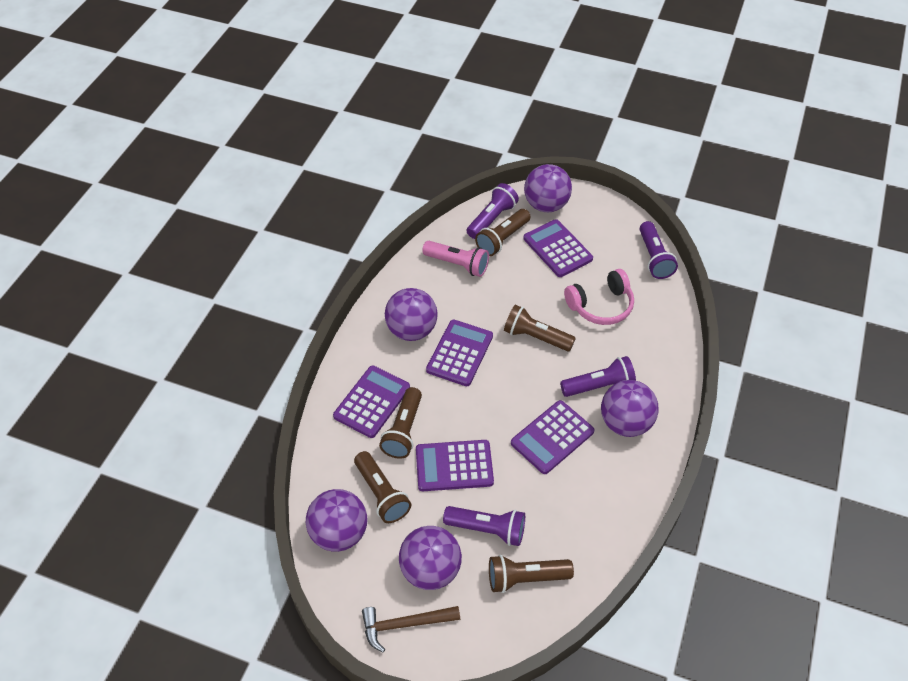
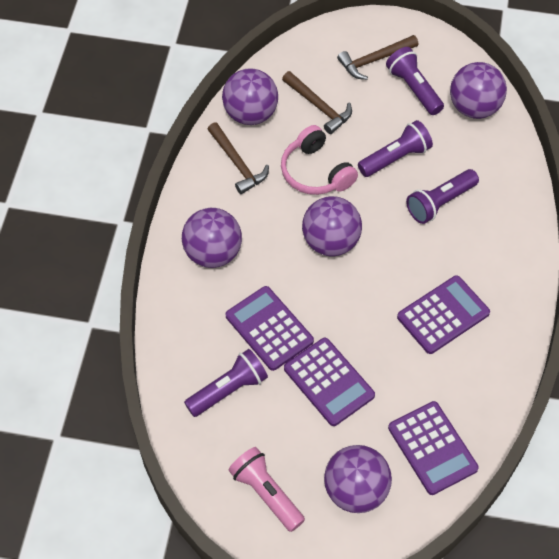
brown flashlight: 5 -> 0
brown hammer: 1 -> 3
purple calculator: 5 -> 4

